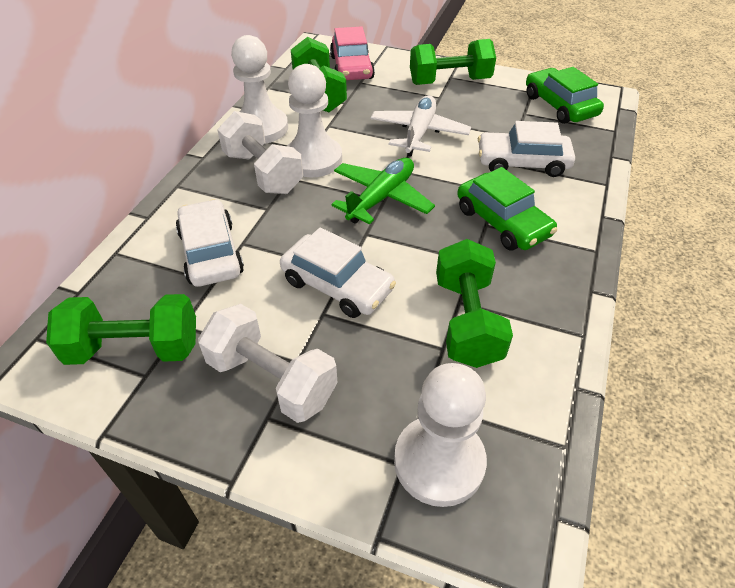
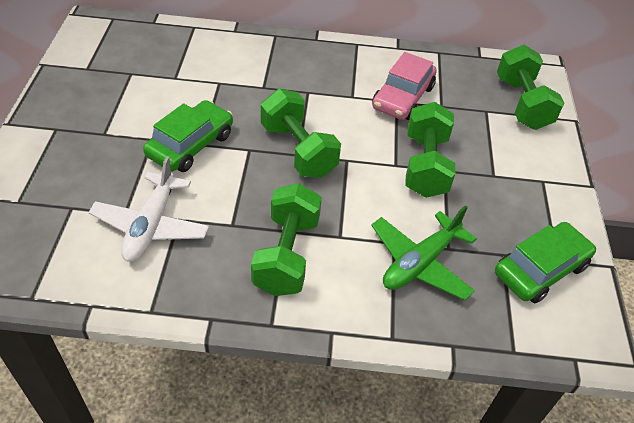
white car: 3 -> 0
white dumbbell: 2 -> 0
white pawn: 3 -> 0

